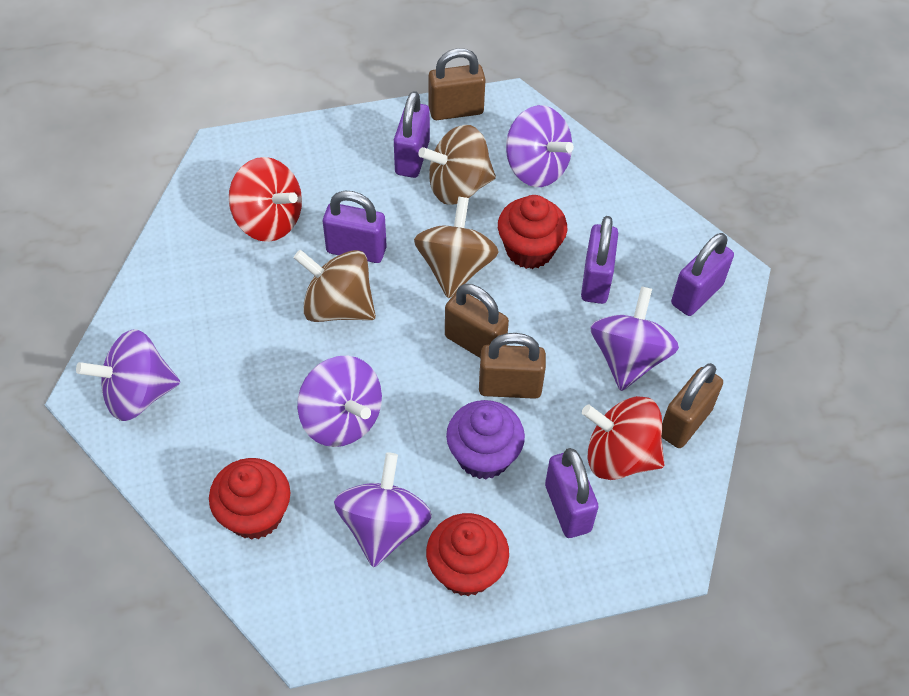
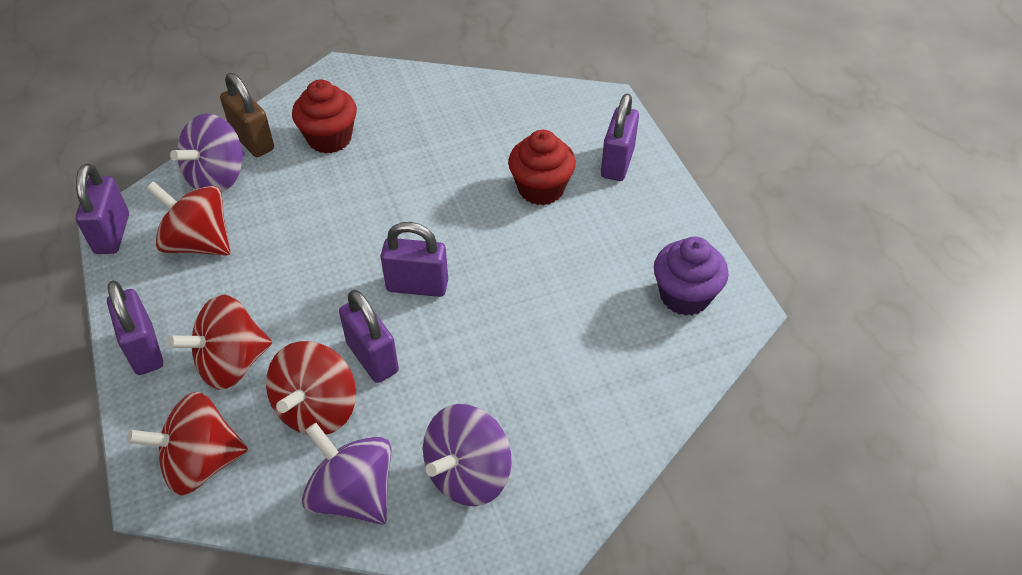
brown padlock: 4 -> 1
brown spinning top: 3 -> 0
purple spinning top: 5 -> 3
red cupcake: 3 -> 2
red spinning top: 2 -> 4

